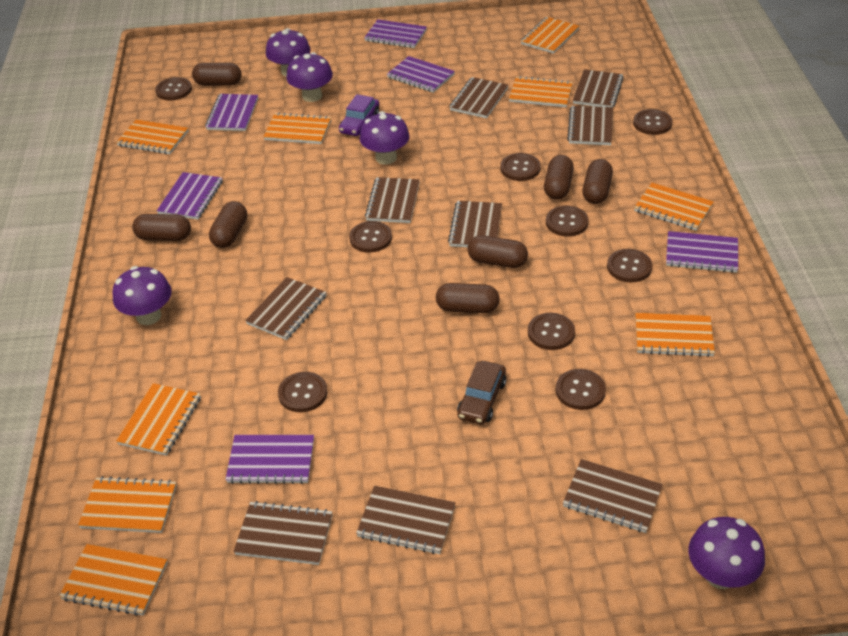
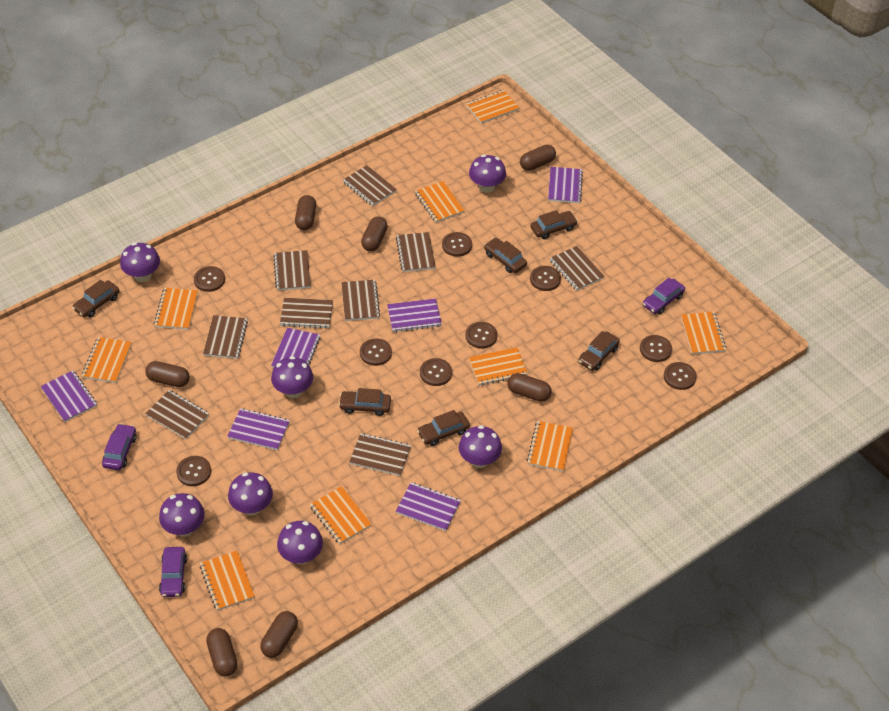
brown car: 1 -> 6
purple car: 1 -> 3
purple mushroom: 5 -> 7

